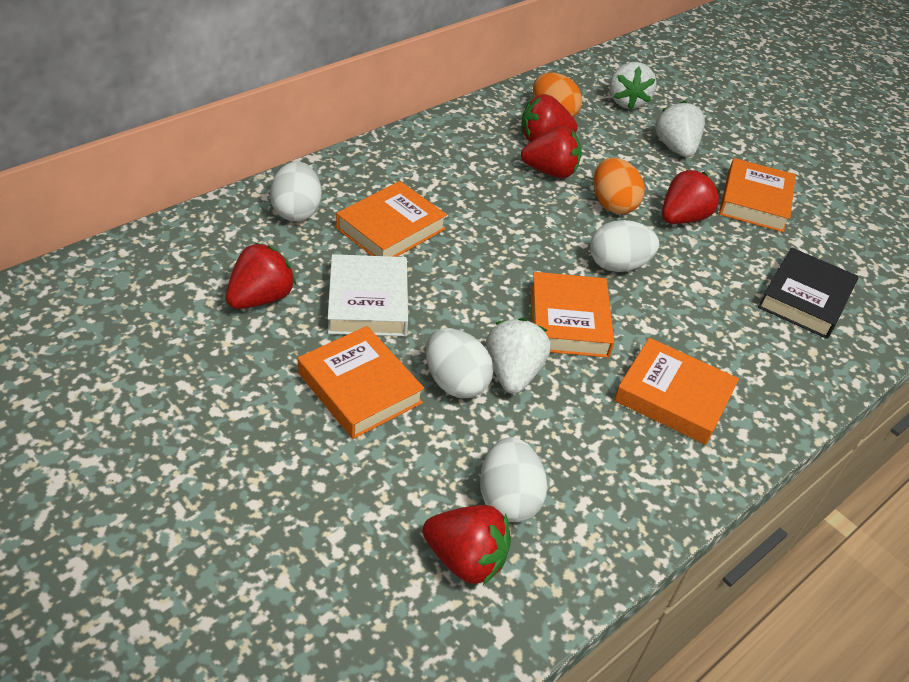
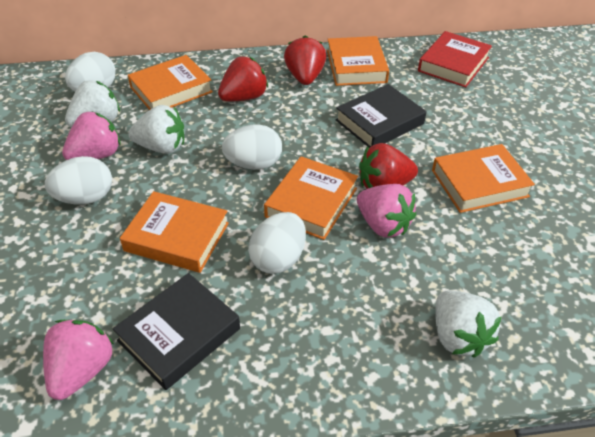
black book: 1 -> 2
orange egg: 2 -> 0
pink strawberry: 0 -> 3
red book: 0 -> 1
red strawberry: 5 -> 3
white book: 1 -> 0

